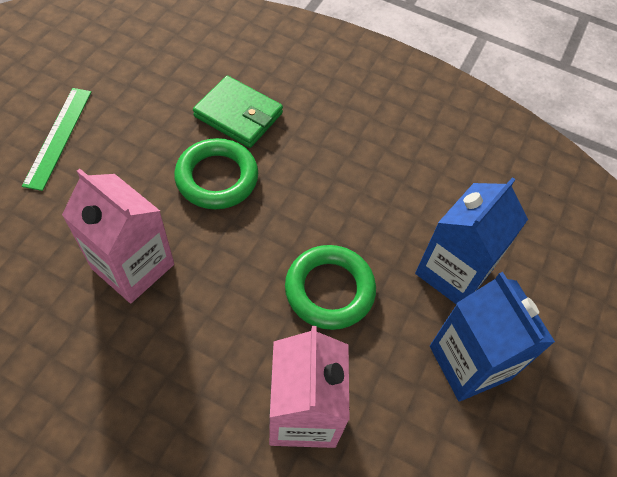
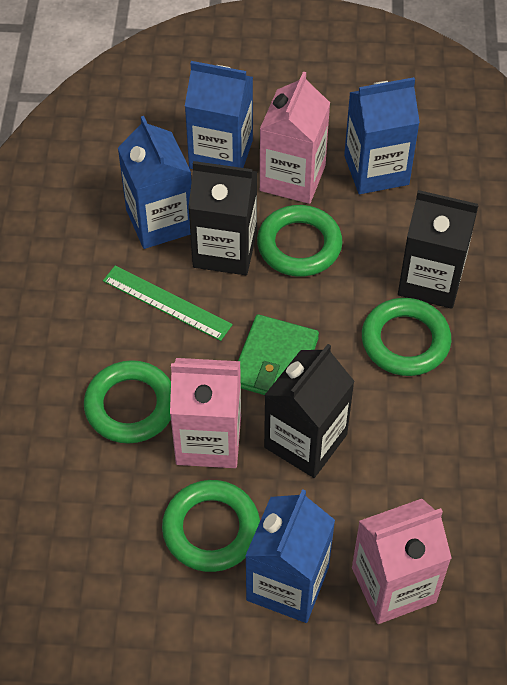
black carton: 0 -> 3
blue carton: 2 -> 4
green ring: 2 -> 4
pink carton: 2 -> 3

